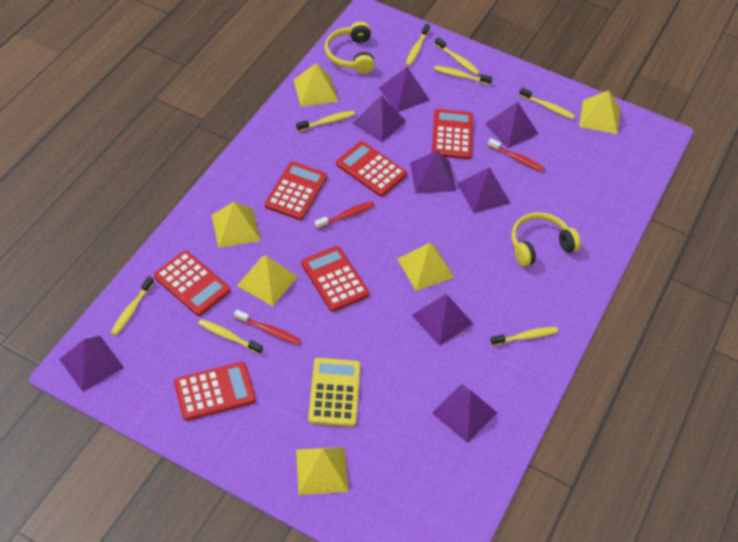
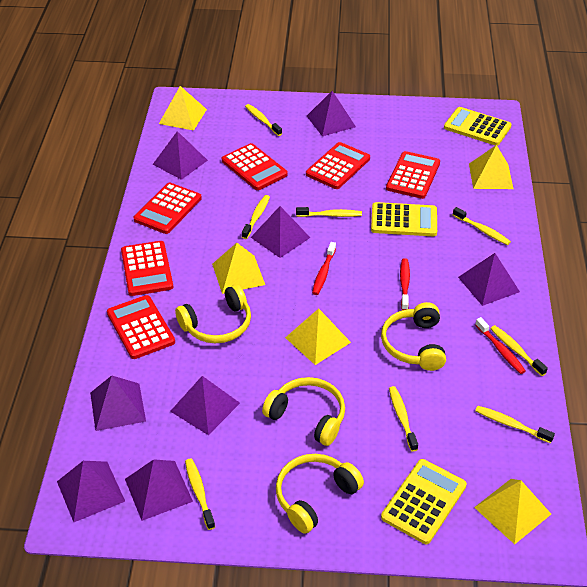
yellow calculator: 1 -> 3
yellow headphones: 2 -> 4
yellow pyramid: 6 -> 5

